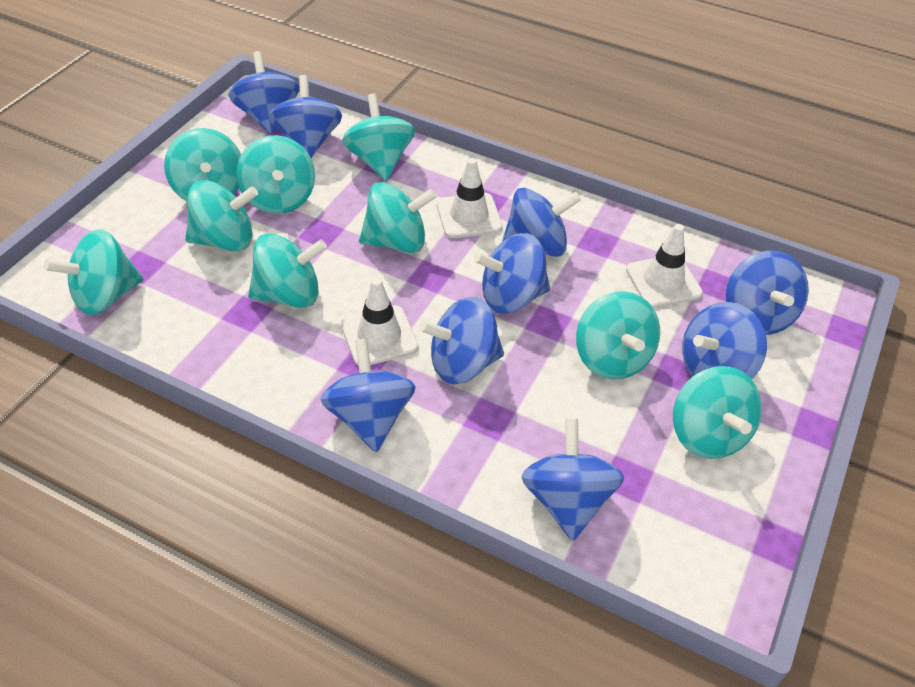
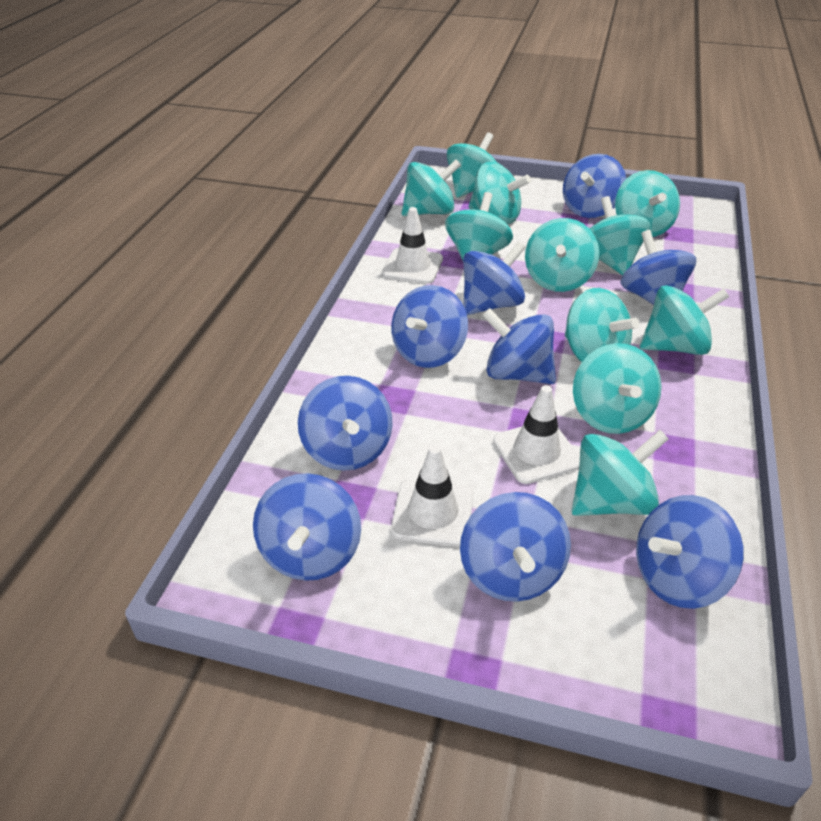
turquoise spinning top: 9 -> 11

